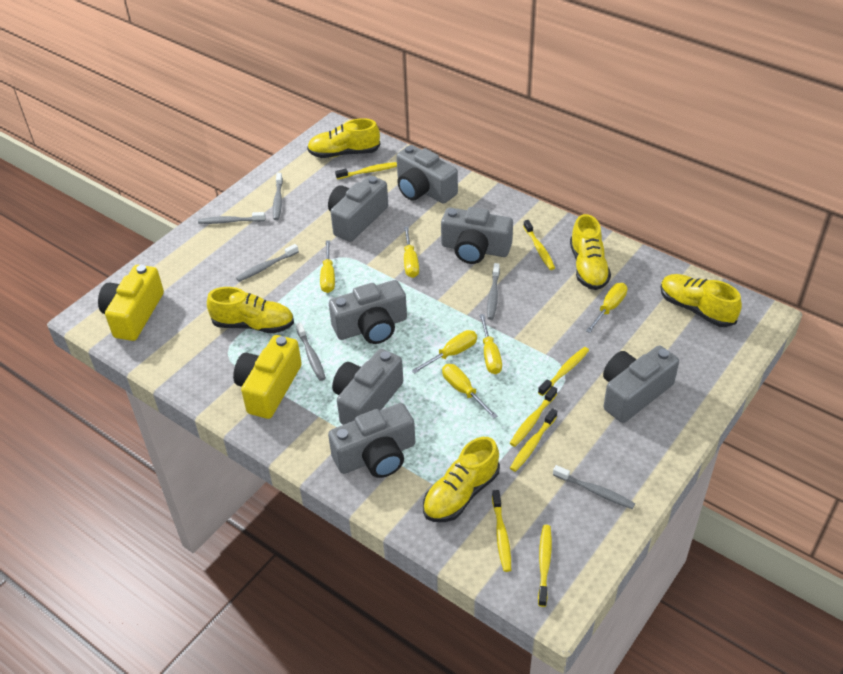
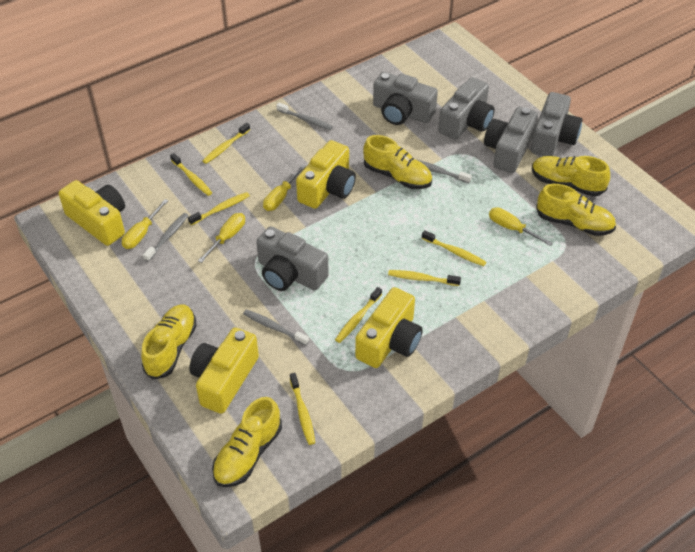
grey camera: 7 -> 5
grey toothbrush: 6 -> 4
yellow camera: 2 -> 4
yellow screwdriver: 6 -> 4

